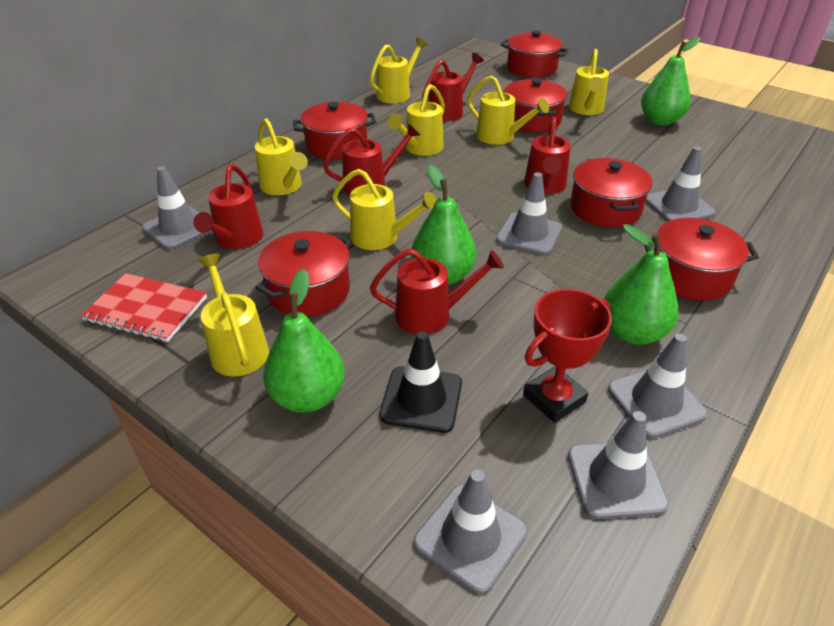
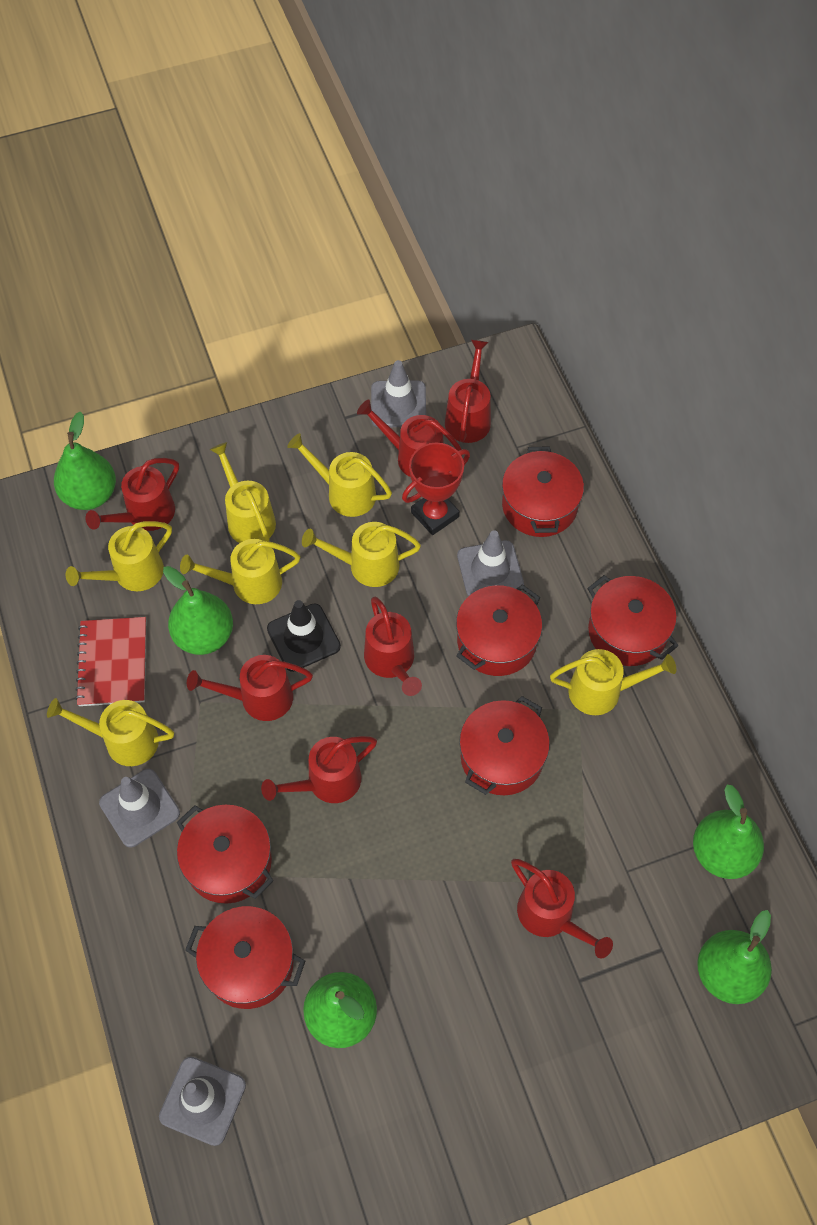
green pear: 4 -> 5
grey traffic cone: 6 -> 4
red watering can: 5 -> 7

